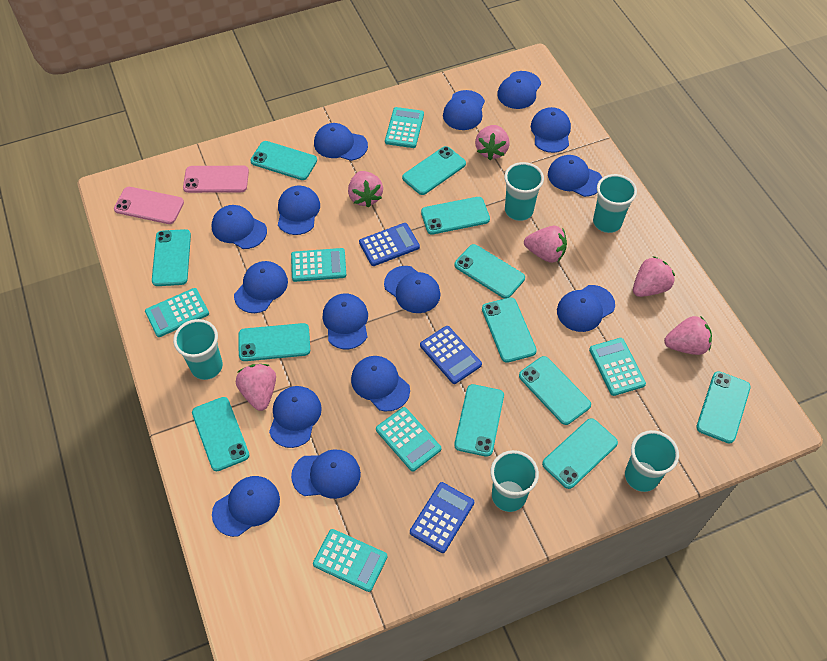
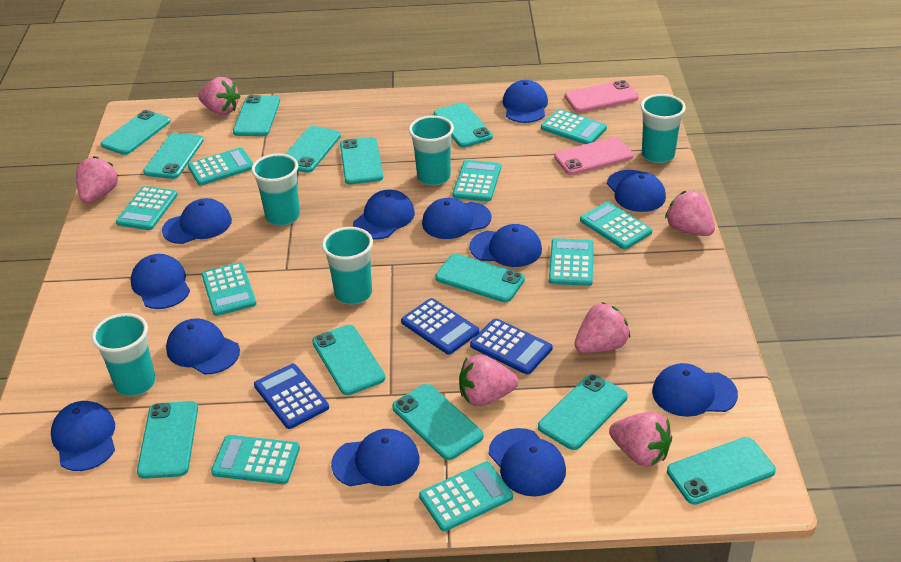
blue cap: 15 -> 12
turquoise calculator: 6 -> 9

